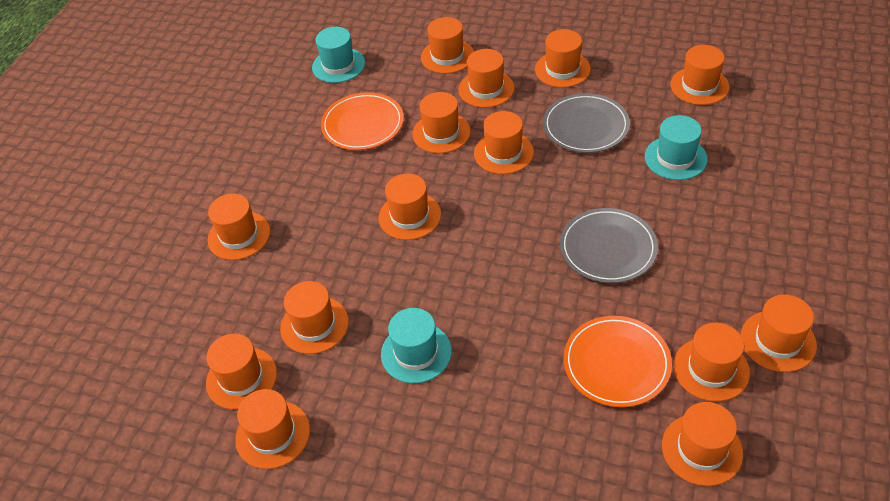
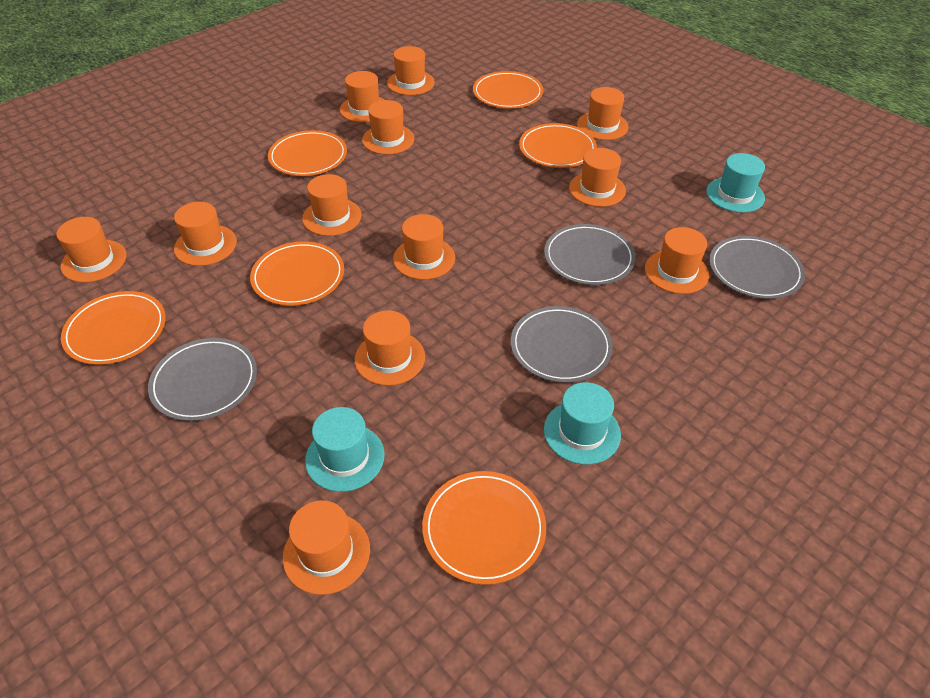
grey plate: 2 -> 4
orange hat: 14 -> 12
orange plate: 2 -> 6

